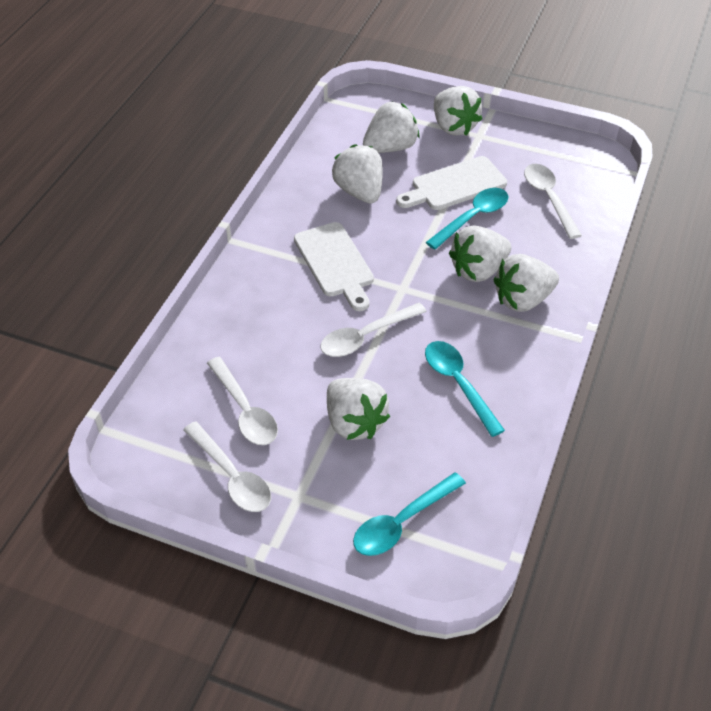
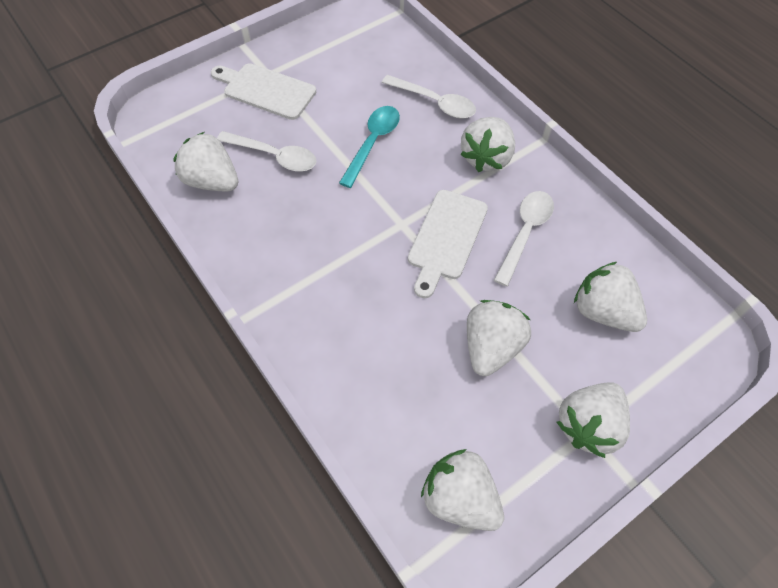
turquoise spoon: 3 -> 1
white spoon: 4 -> 3

